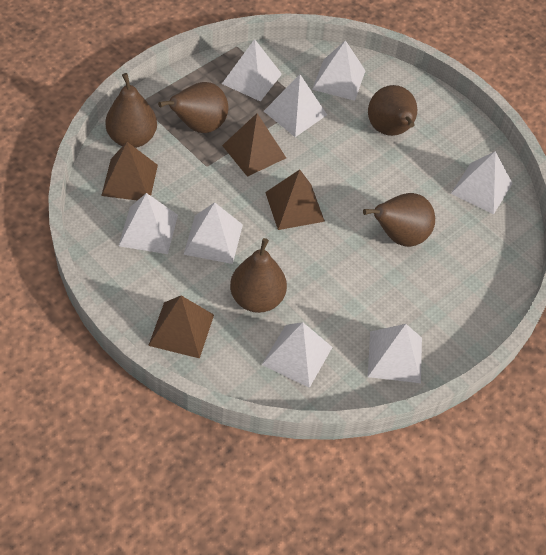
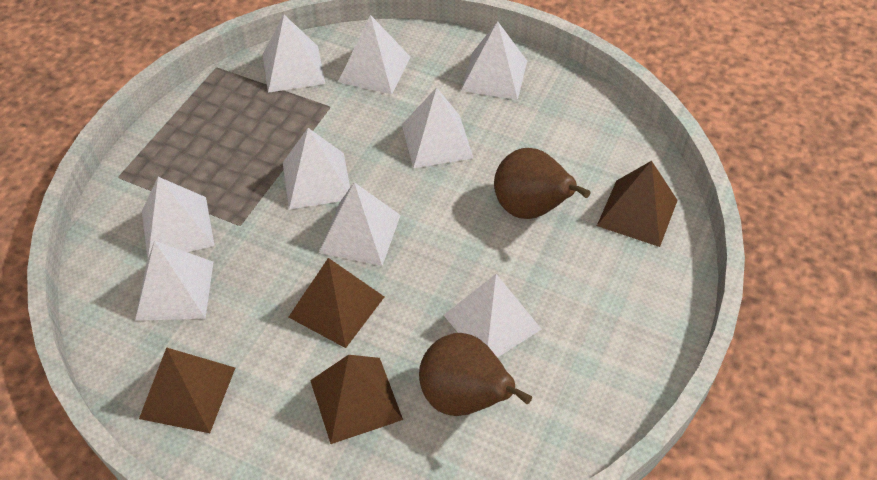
brown pear: 5 -> 2
white pyramid: 8 -> 9

